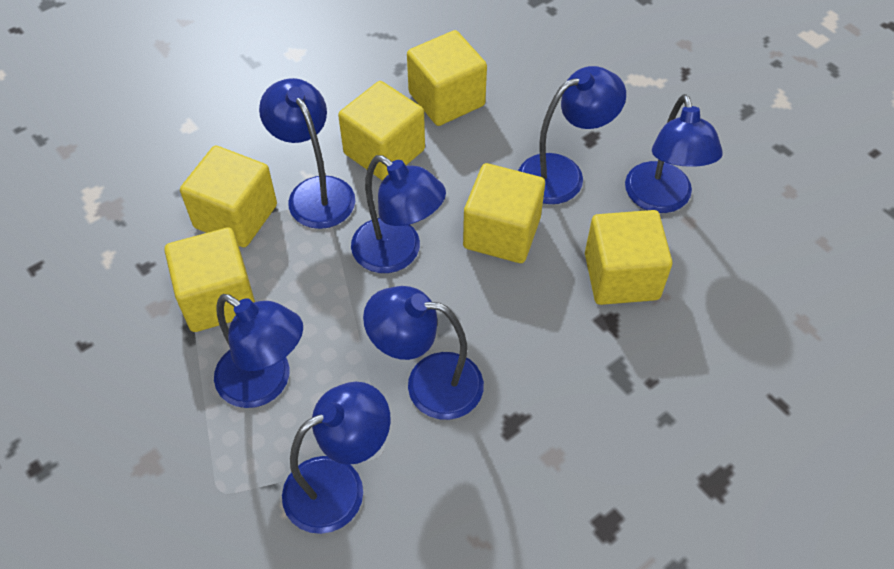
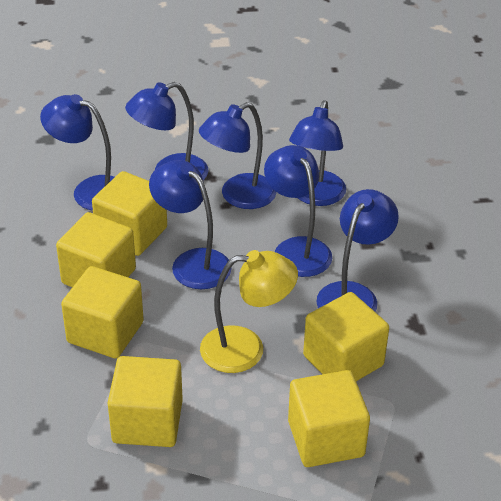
yellow lamp: 0 -> 1

